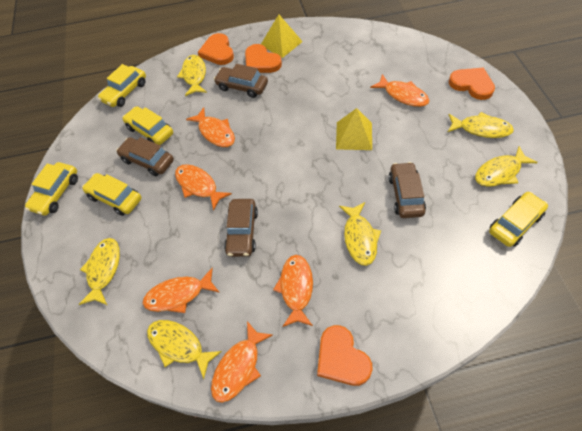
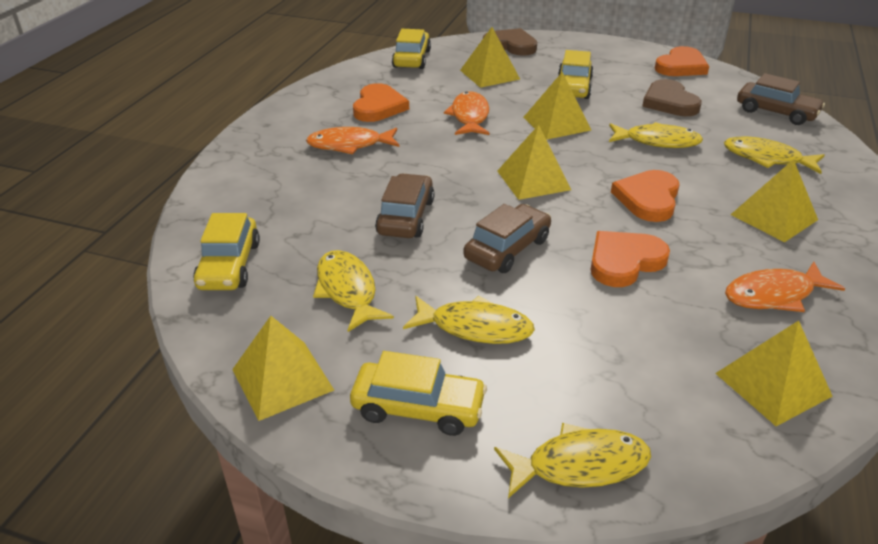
brown car: 4 -> 3
brown heart: 0 -> 2
orange fish: 6 -> 3
yellow car: 5 -> 4
yellow fish: 6 -> 5
yellow pyramid: 2 -> 6

